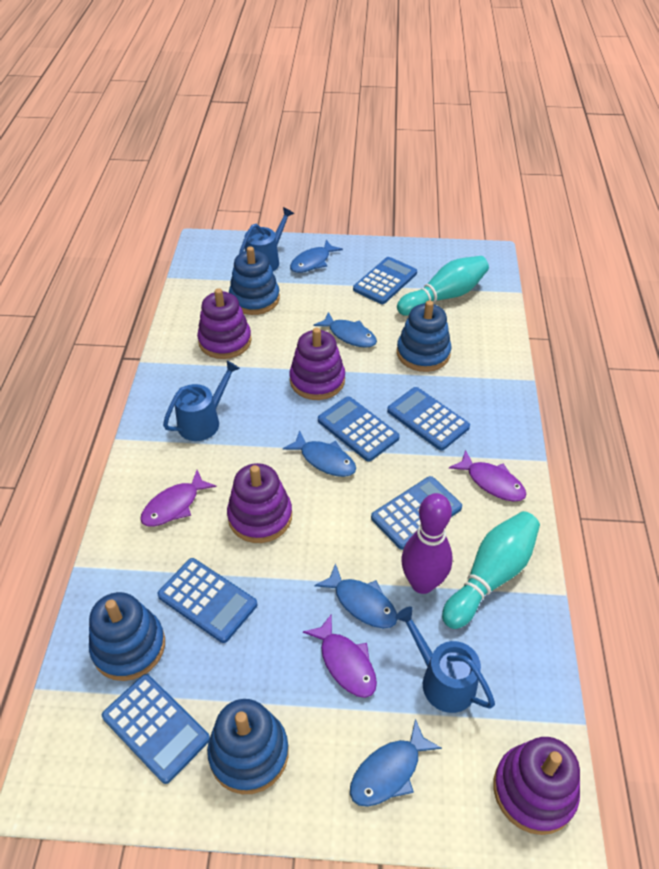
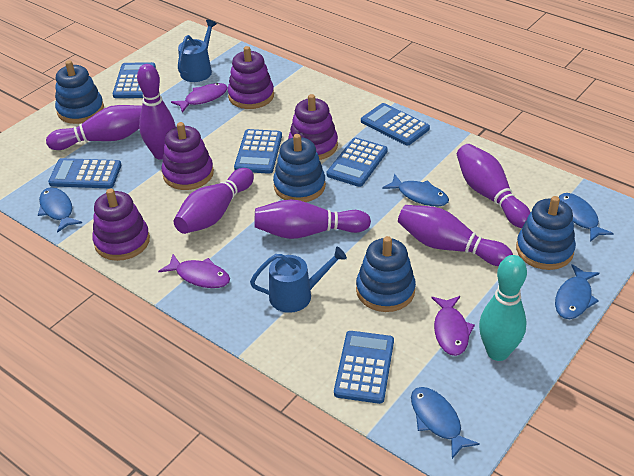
blue watering can: 3 -> 2
purple bowling pin: 1 -> 6
turquoise bowling pin: 2 -> 1

